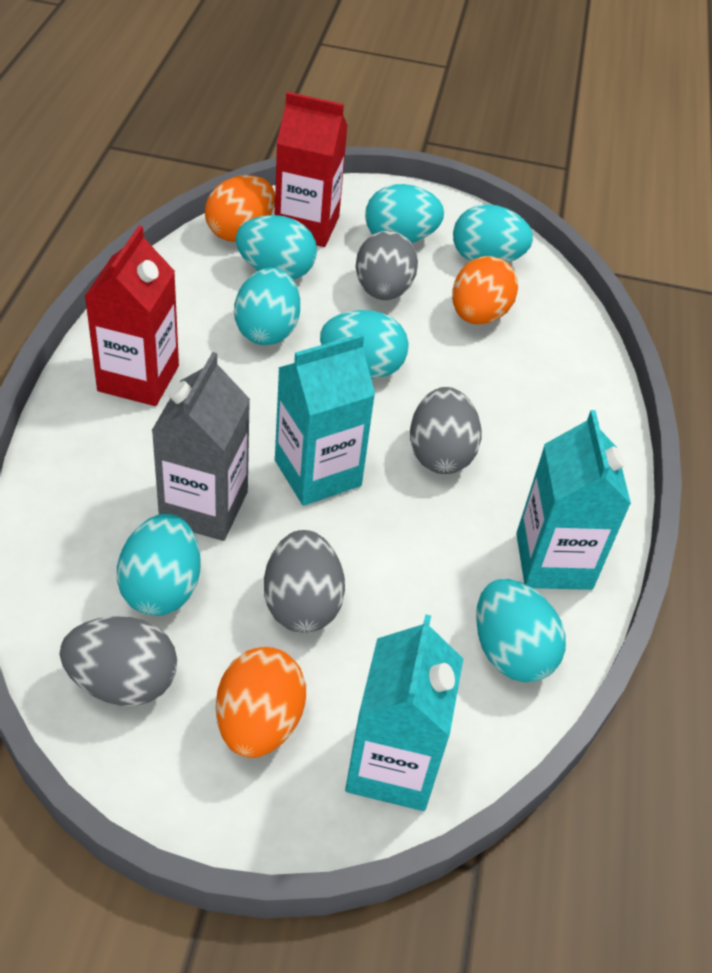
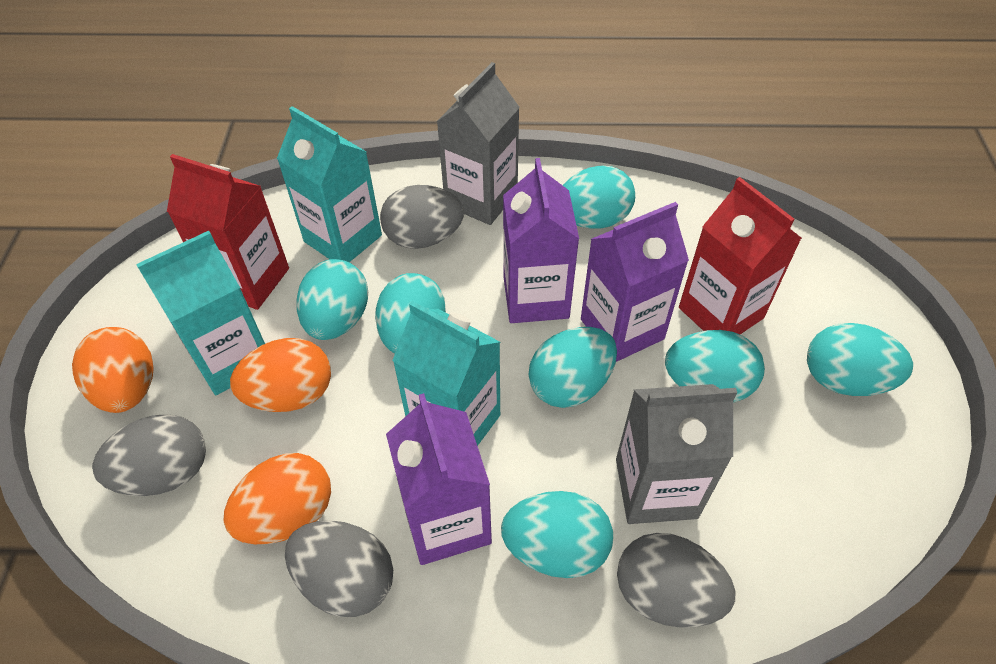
grey carton: 1 -> 2
purple carton: 0 -> 3

